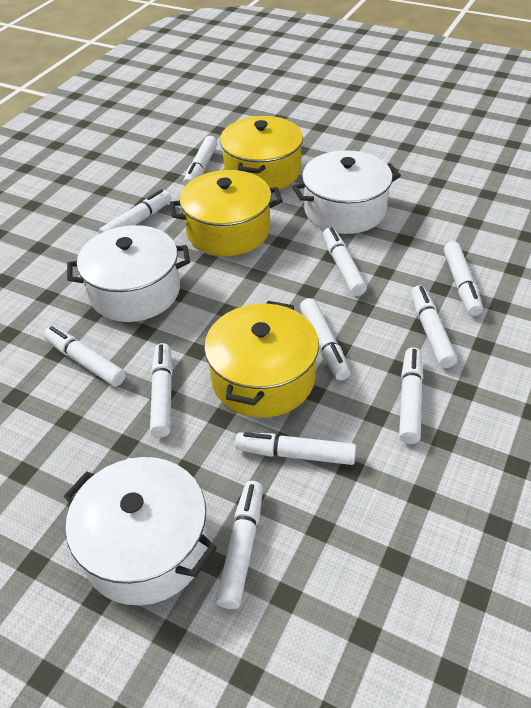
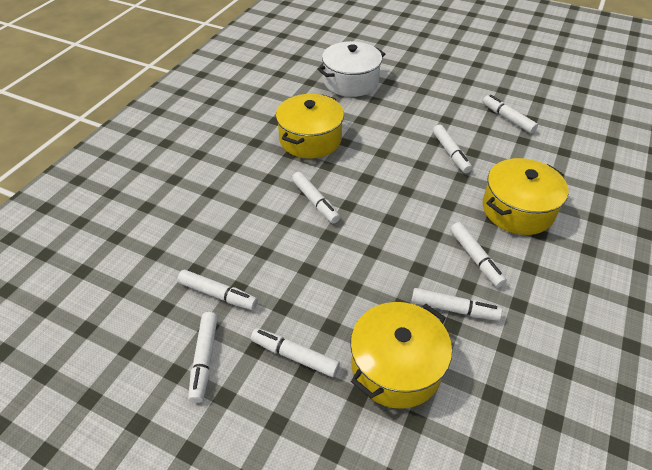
white marker: 11 -> 8
white pot: 3 -> 1

